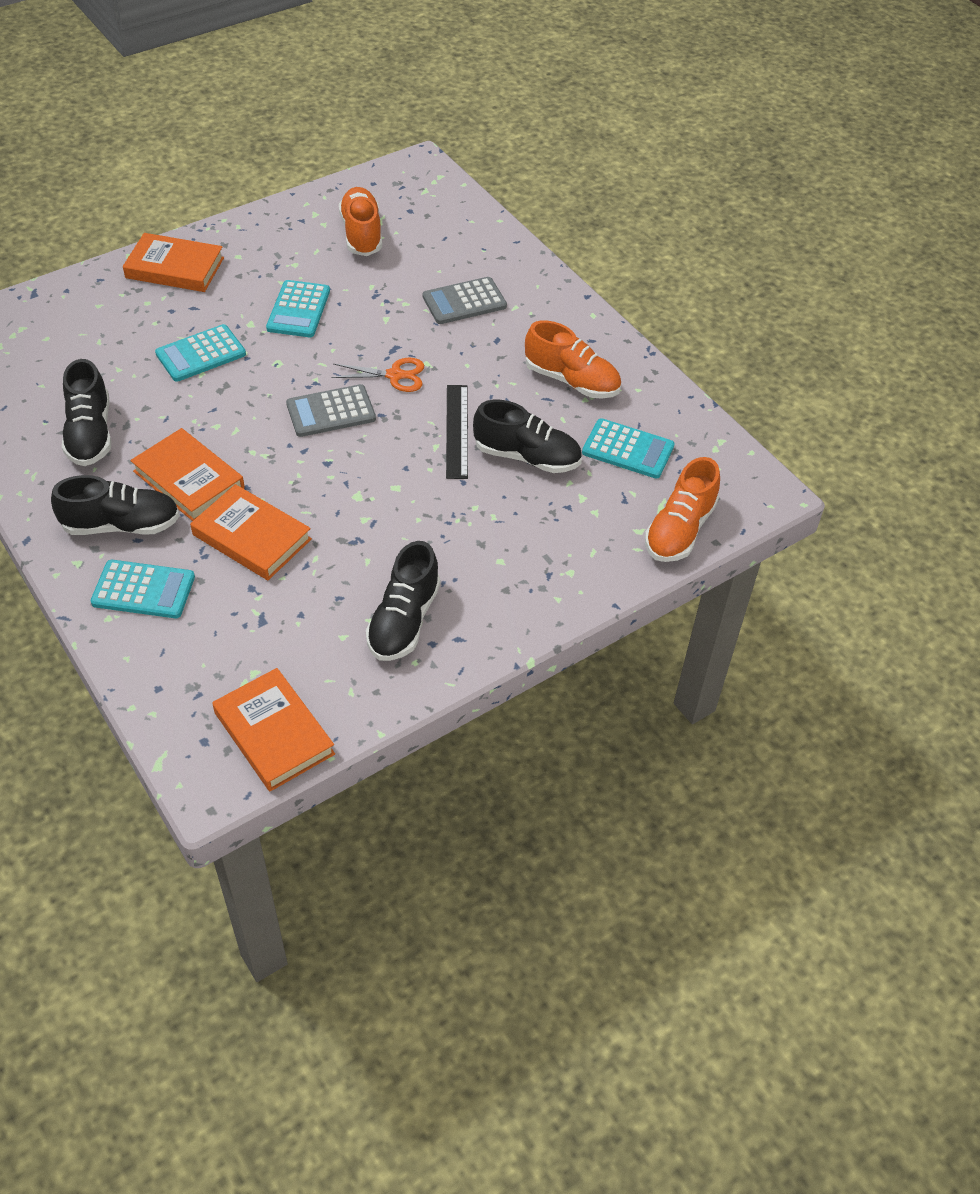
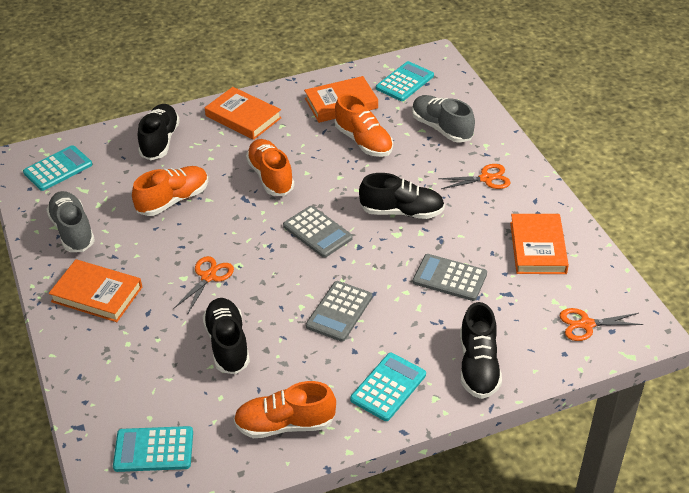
black ruler: 1 -> 0
grey calculator: 2 -> 3
grey shoe: 0 -> 2
orange scissors: 1 -> 3
orange shoe: 3 -> 4

